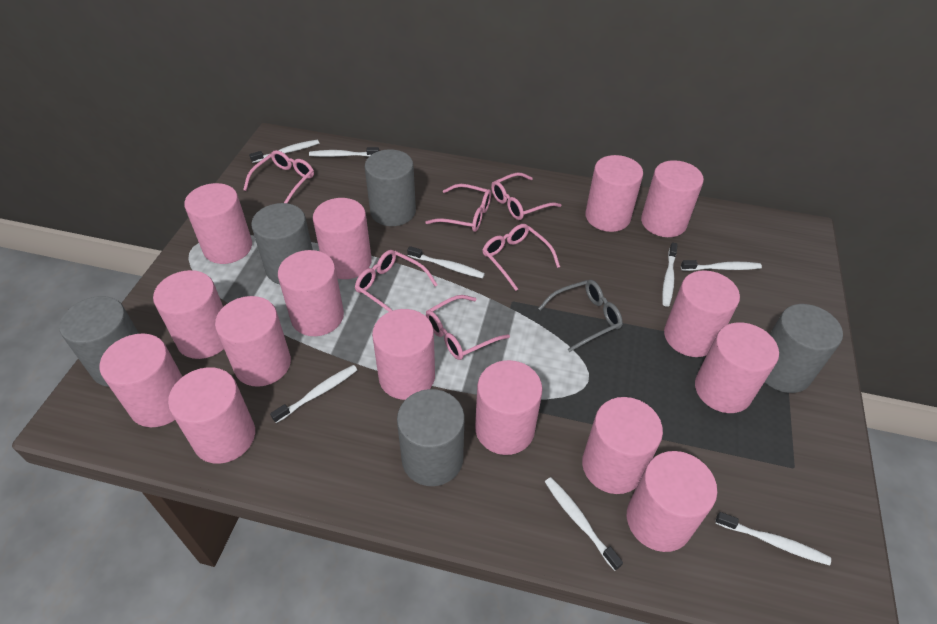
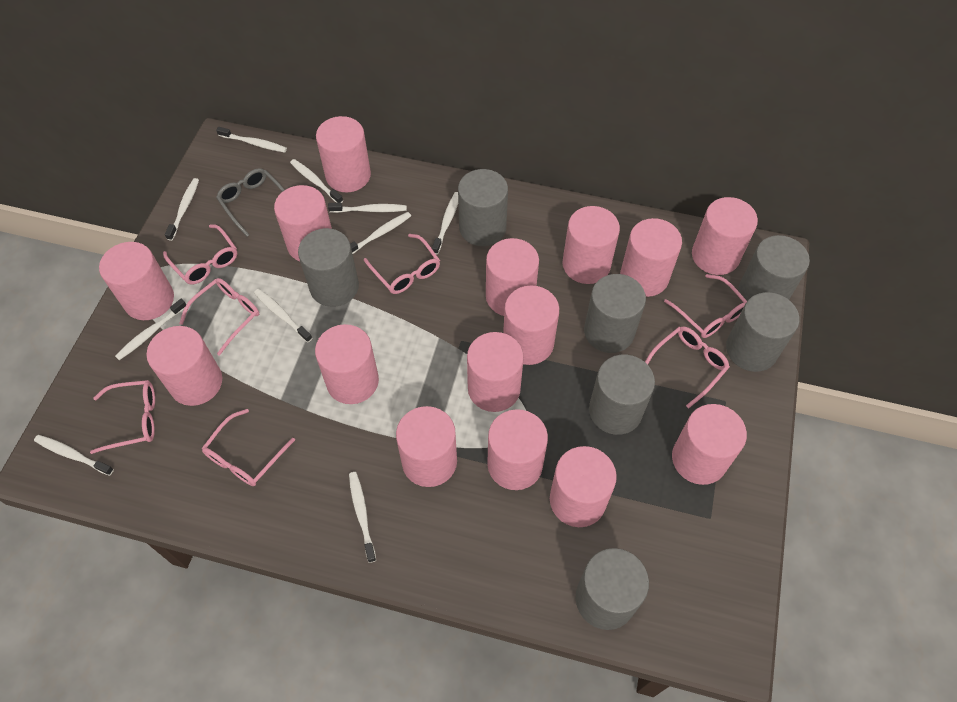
grey cylinder: 5 -> 7
pink glasses: 6 -> 7
white toothbrush: 8 -> 10

